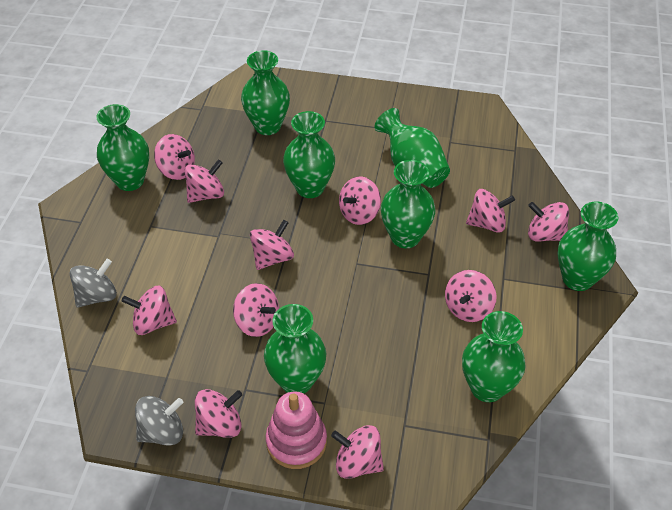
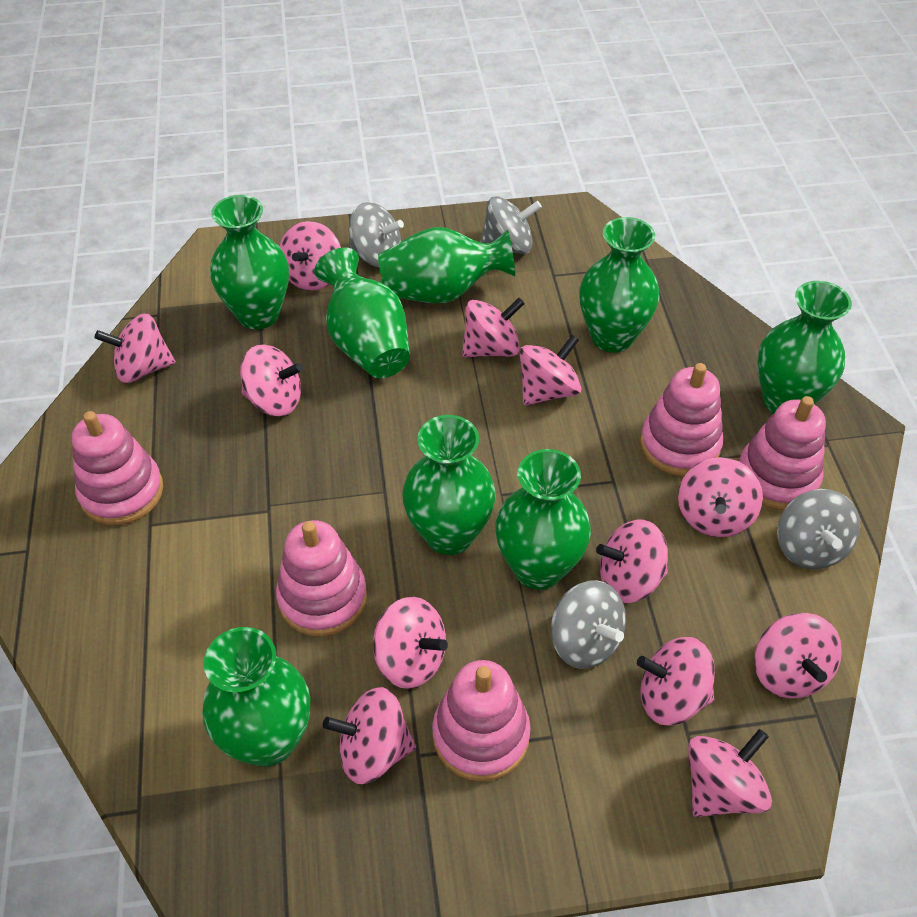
grey spinning top: 2 -> 4
pink spinning top: 11 -> 12
pink stacking toy: 1 -> 5

